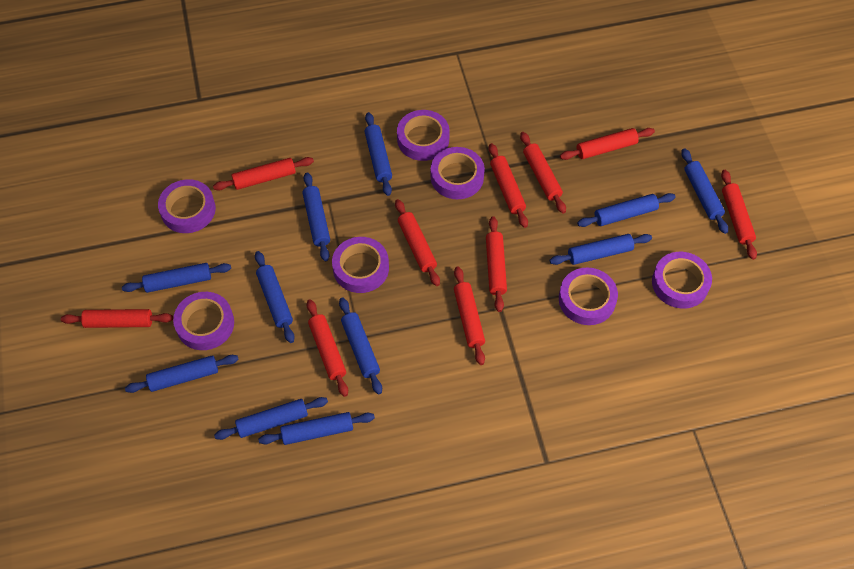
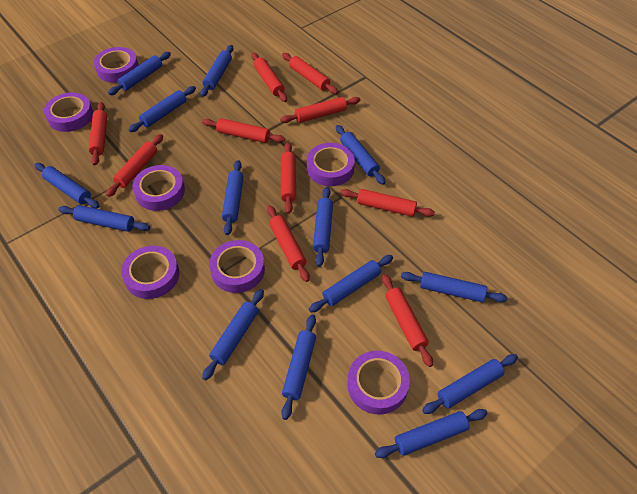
blue rolling pin: 11 -> 14

